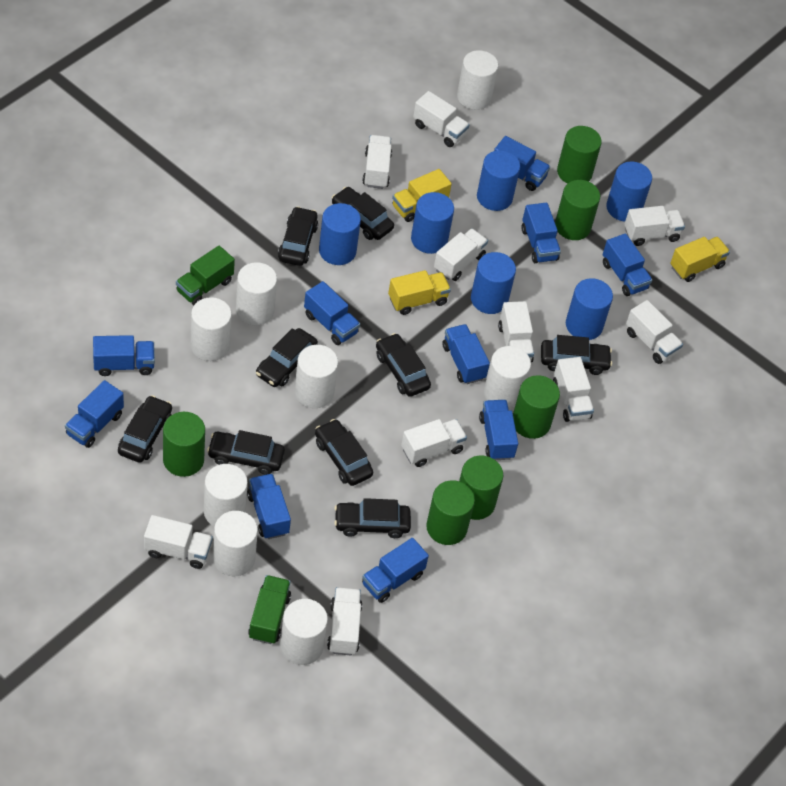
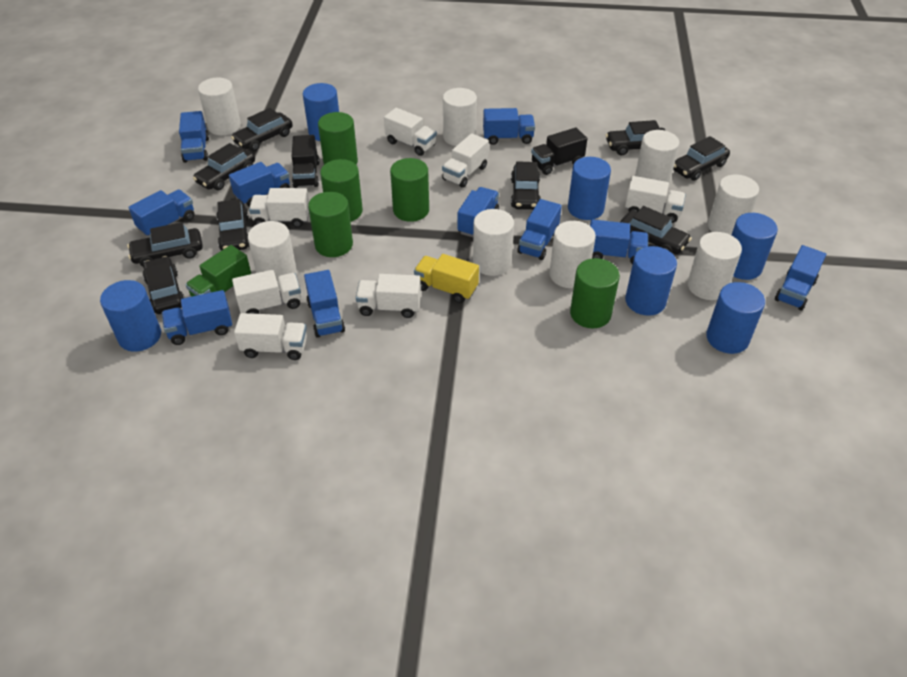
black truck: 0 -> 2
green cylinder: 6 -> 5
green truck: 2 -> 1
white truck: 10 -> 7
yellow truck: 3 -> 1

